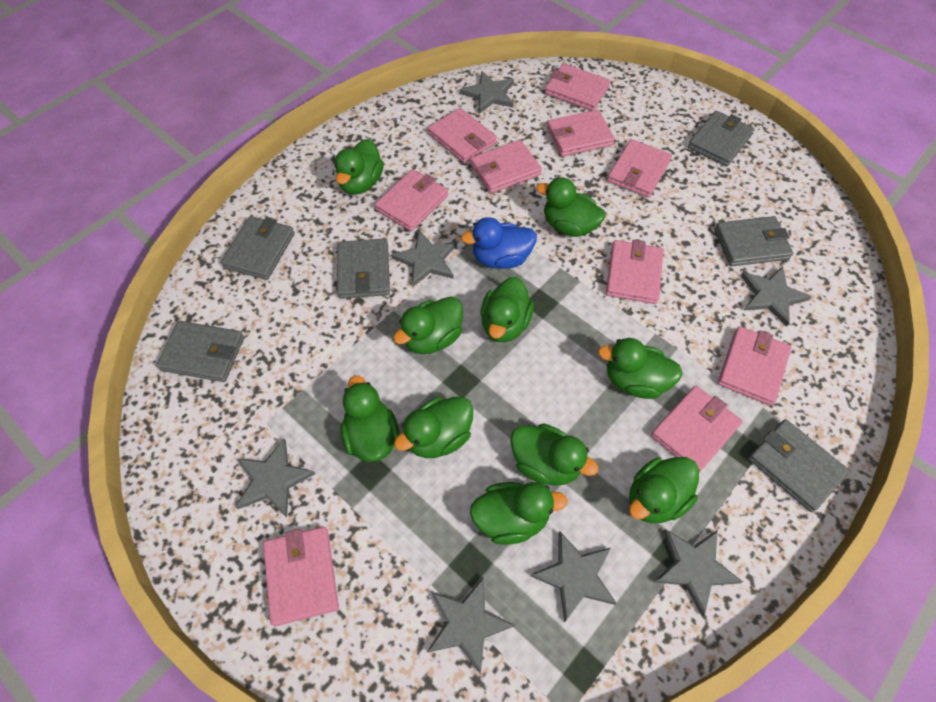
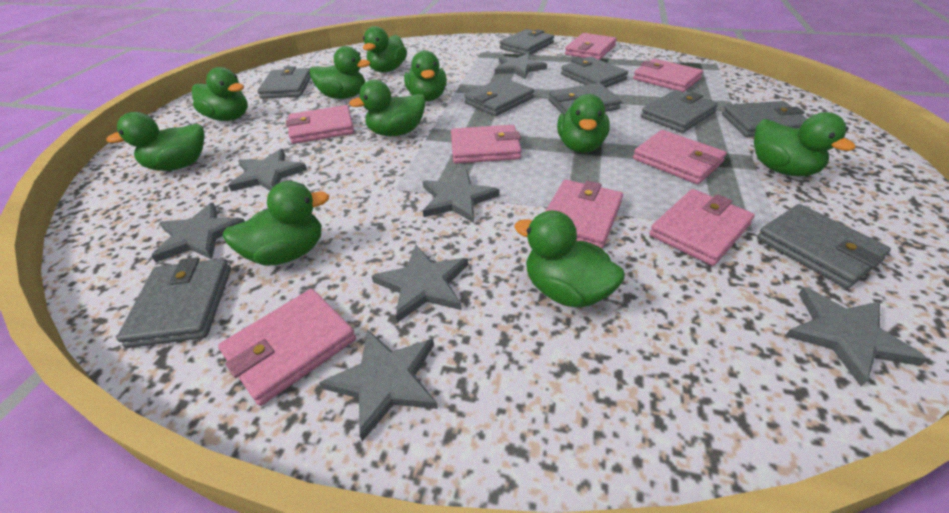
blue duck: 1 -> 0
grey wallet: 6 -> 9
pink wallet: 10 -> 8

